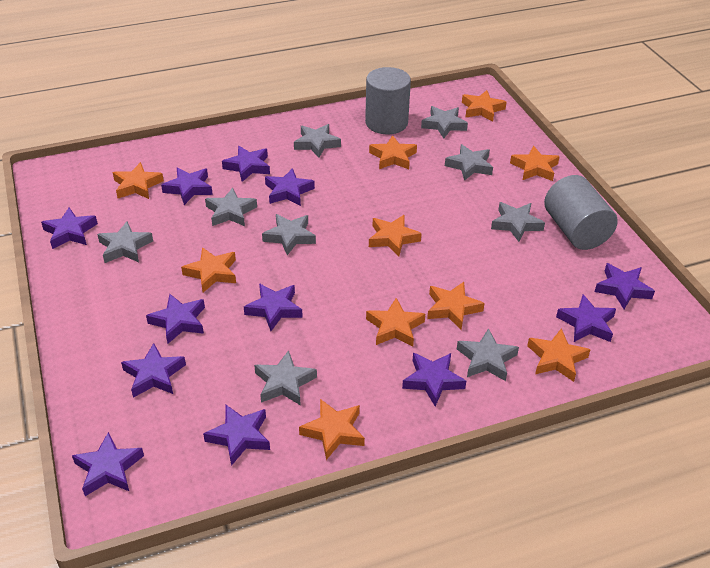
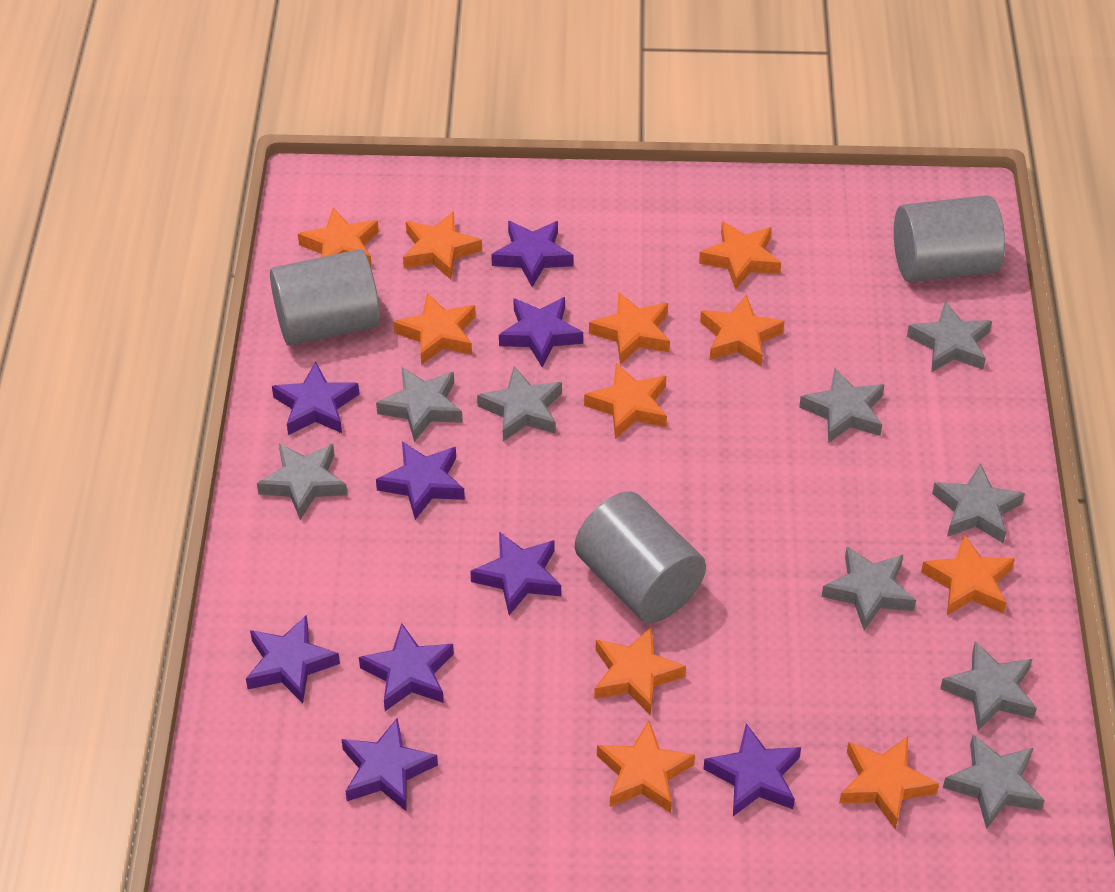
grey cylinder: 2 -> 3
orange star: 10 -> 11
purple star: 12 -> 9

